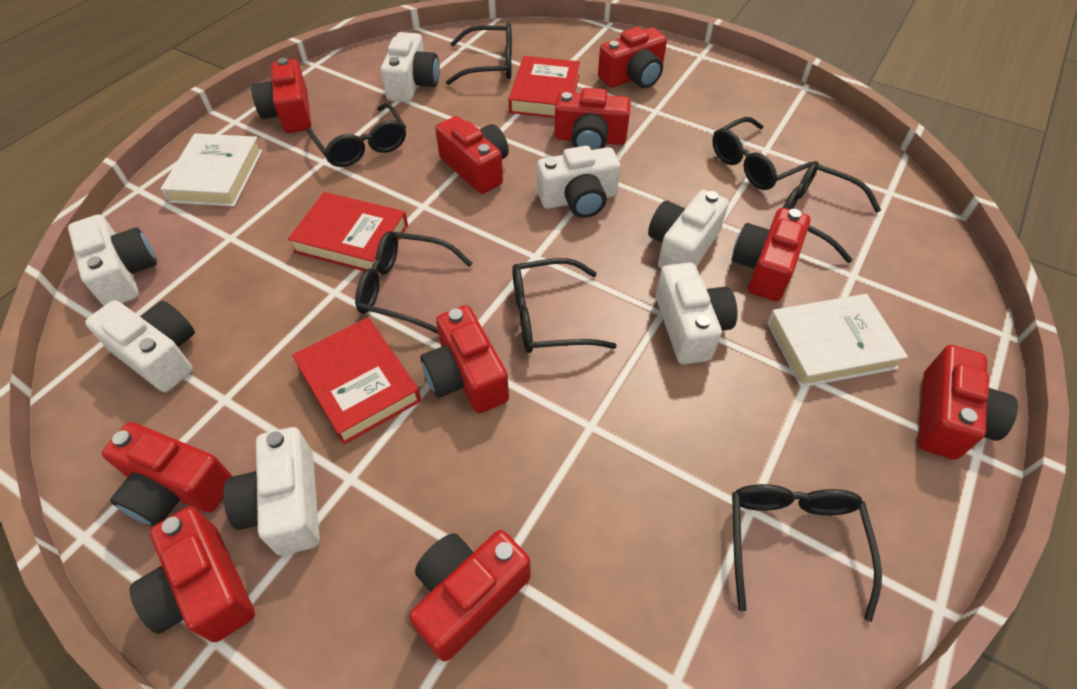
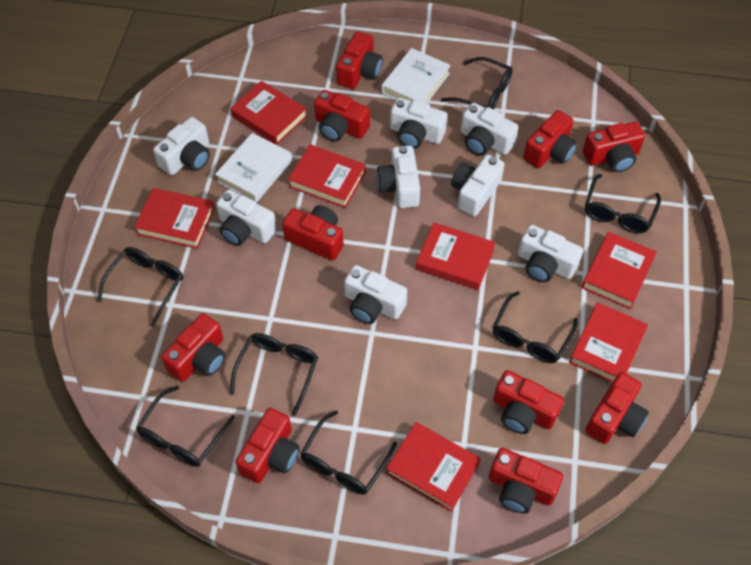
red book: 3 -> 7
white camera: 7 -> 8

